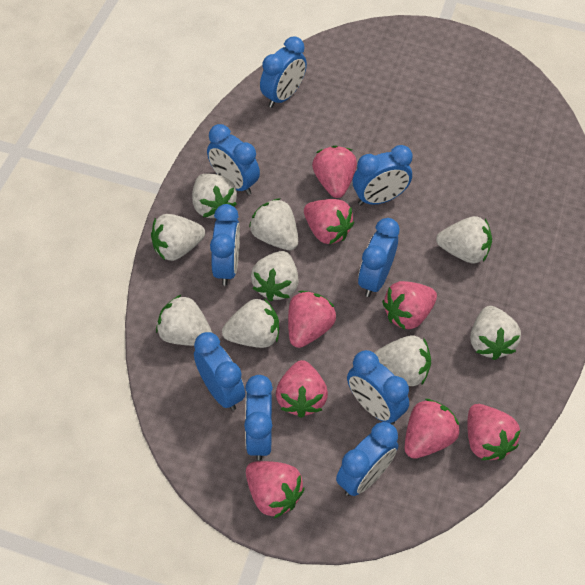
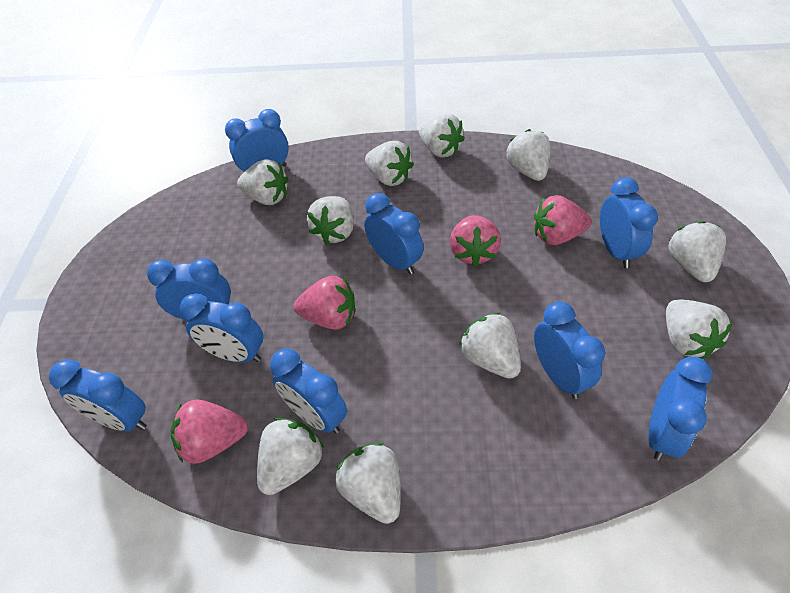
pink strawberry: 8 -> 4
white strawberry: 9 -> 10

